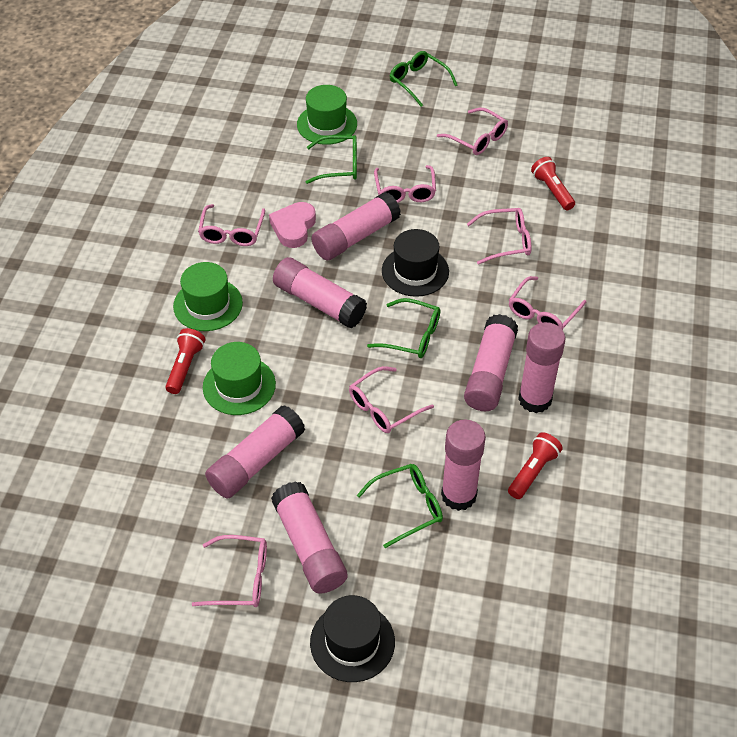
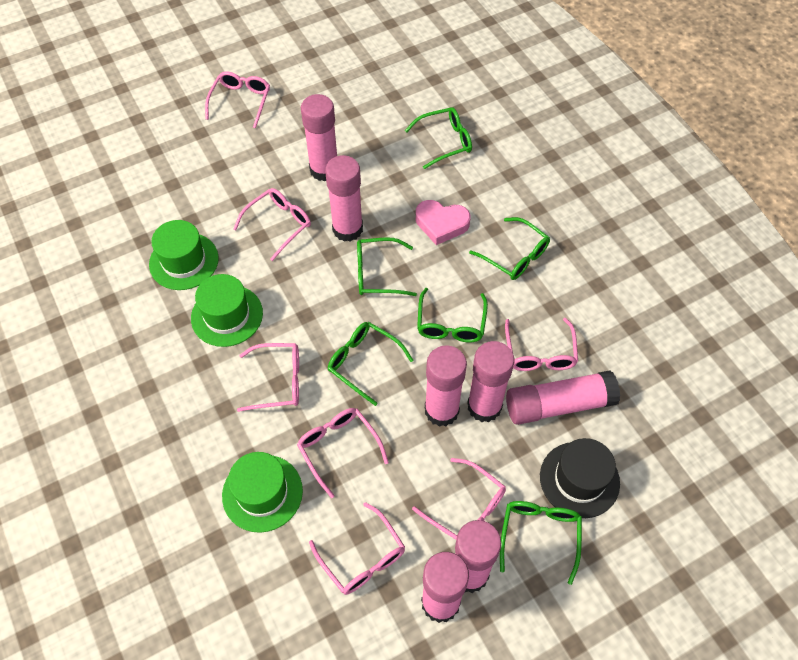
black hat: 2 -> 1
green glasses: 4 -> 6
red flashlight: 3 -> 0

